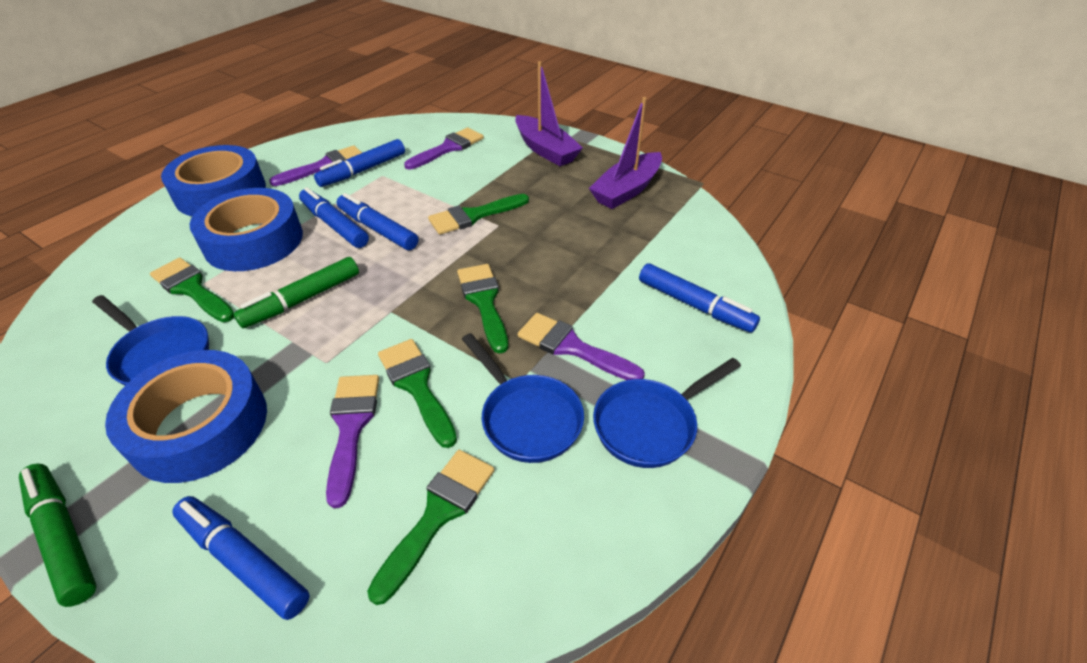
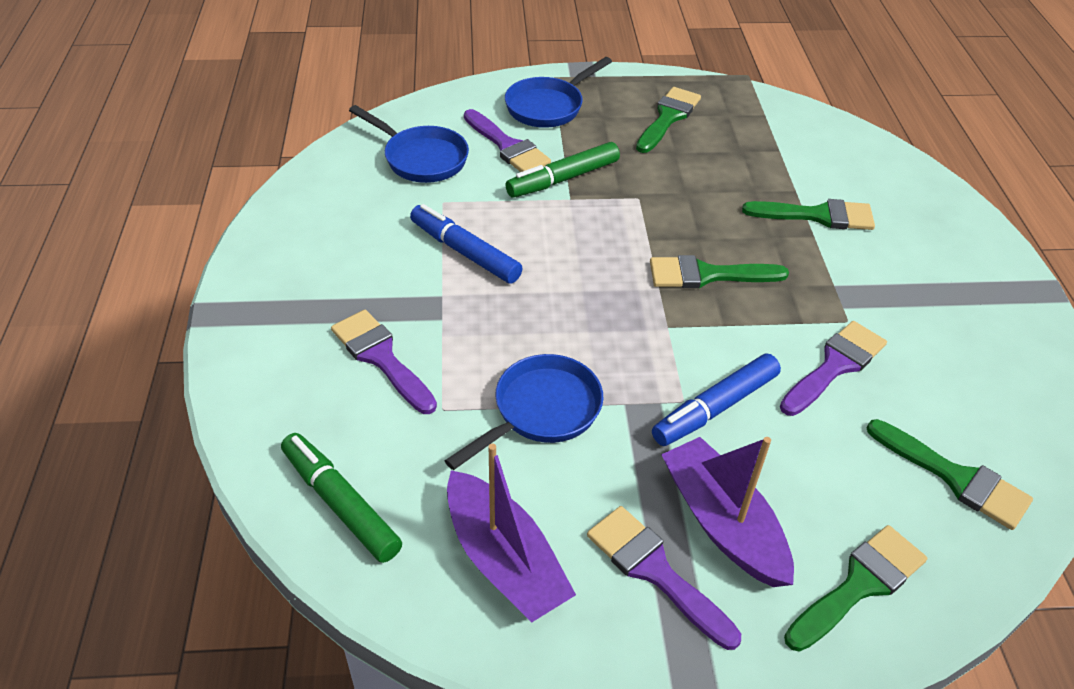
blue marker: 5 -> 2
blue tape: 3 -> 0

